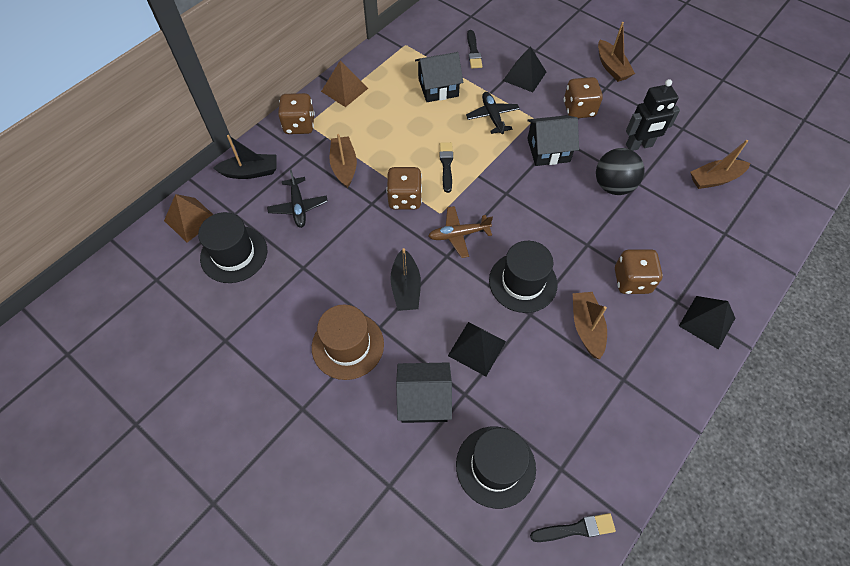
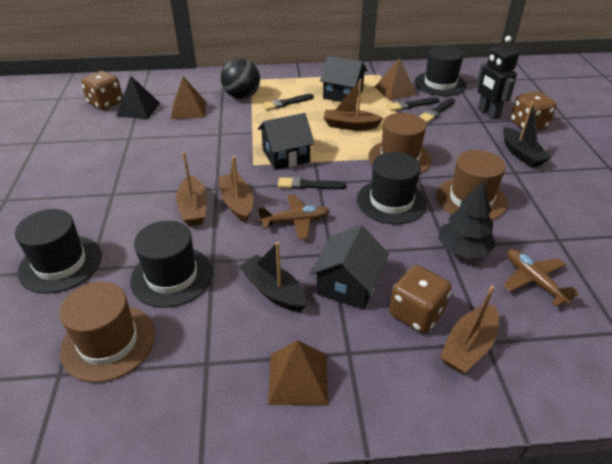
black brush: 3 -> 4
black hat: 3 -> 4
black plane: 2 -> 0
black pyramid: 3 -> 1
black tree: 0 -> 1
brown dice: 4 -> 3
brown hat: 1 -> 3
brown plane: 1 -> 2
brown pyramid: 2 -> 3

